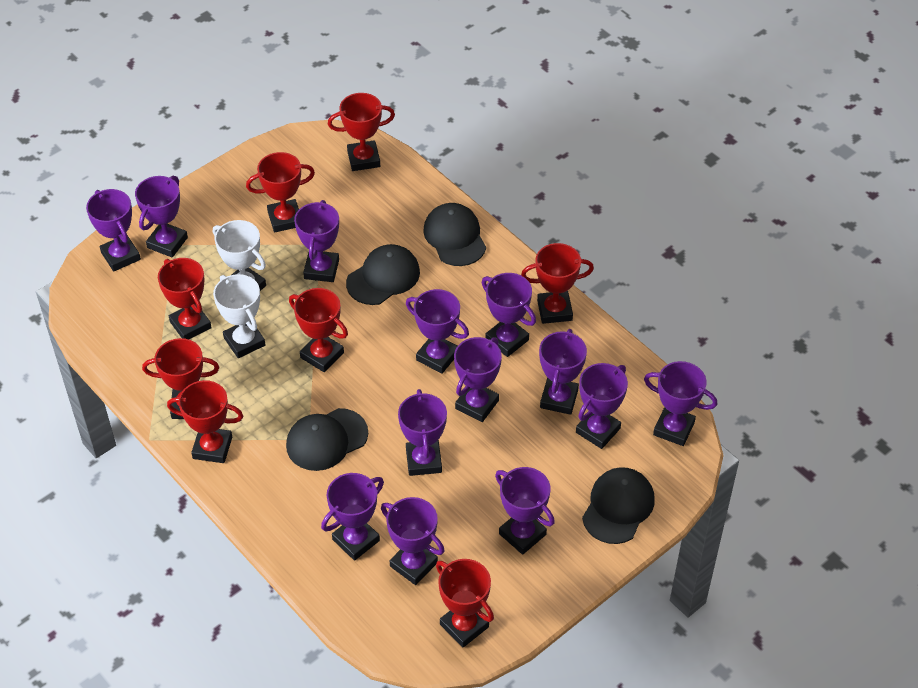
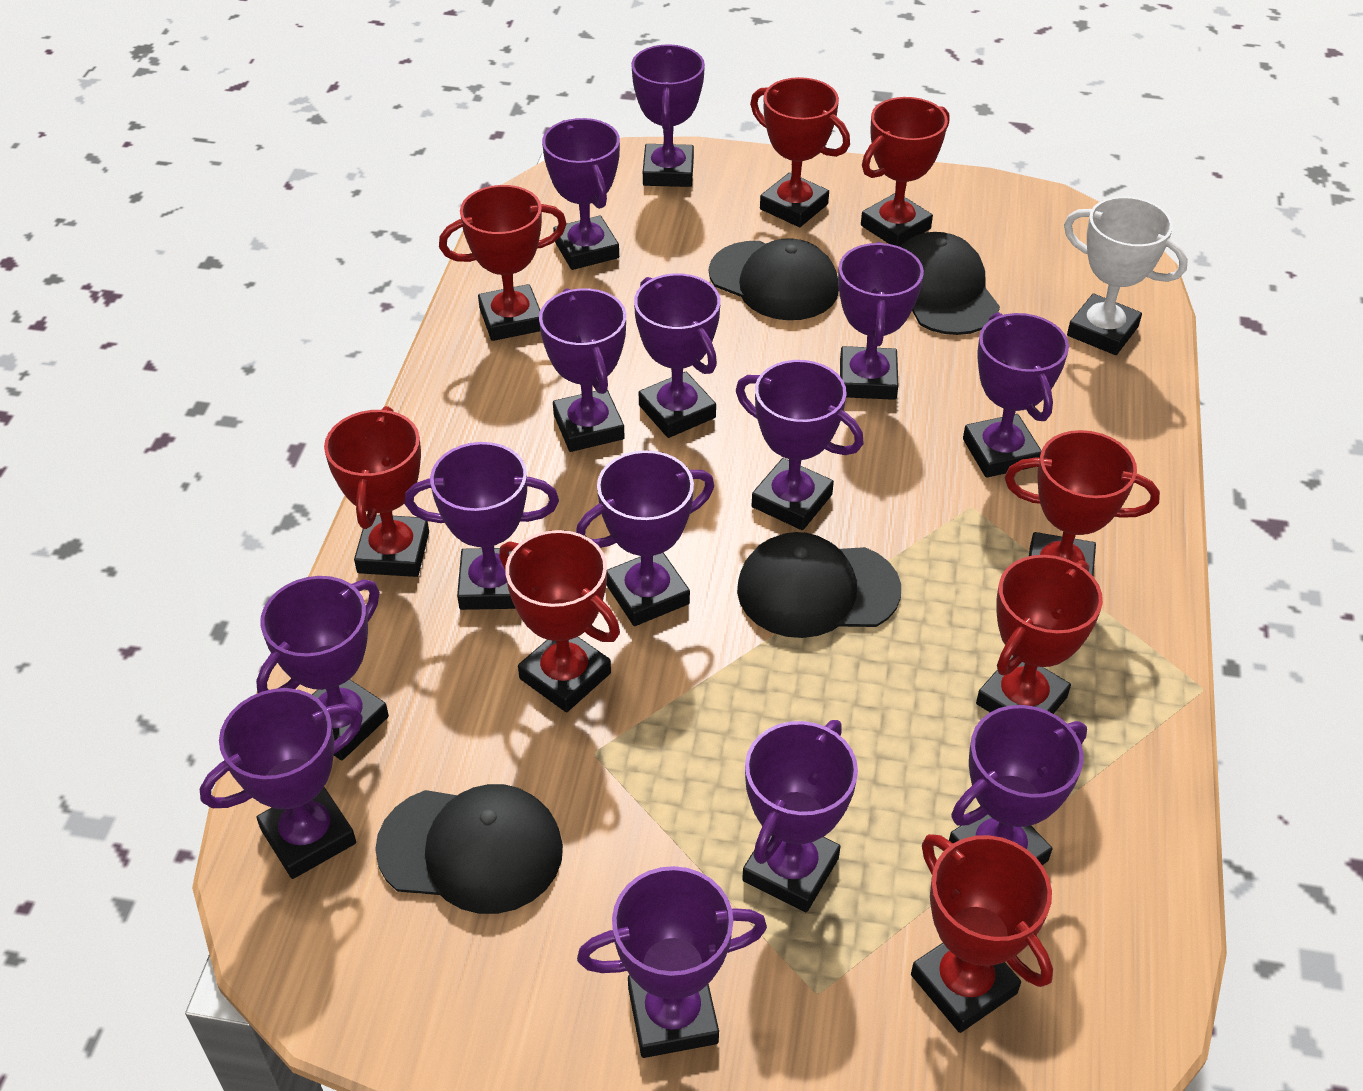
purple trophy: 13 -> 14
white trophy: 2 -> 1

